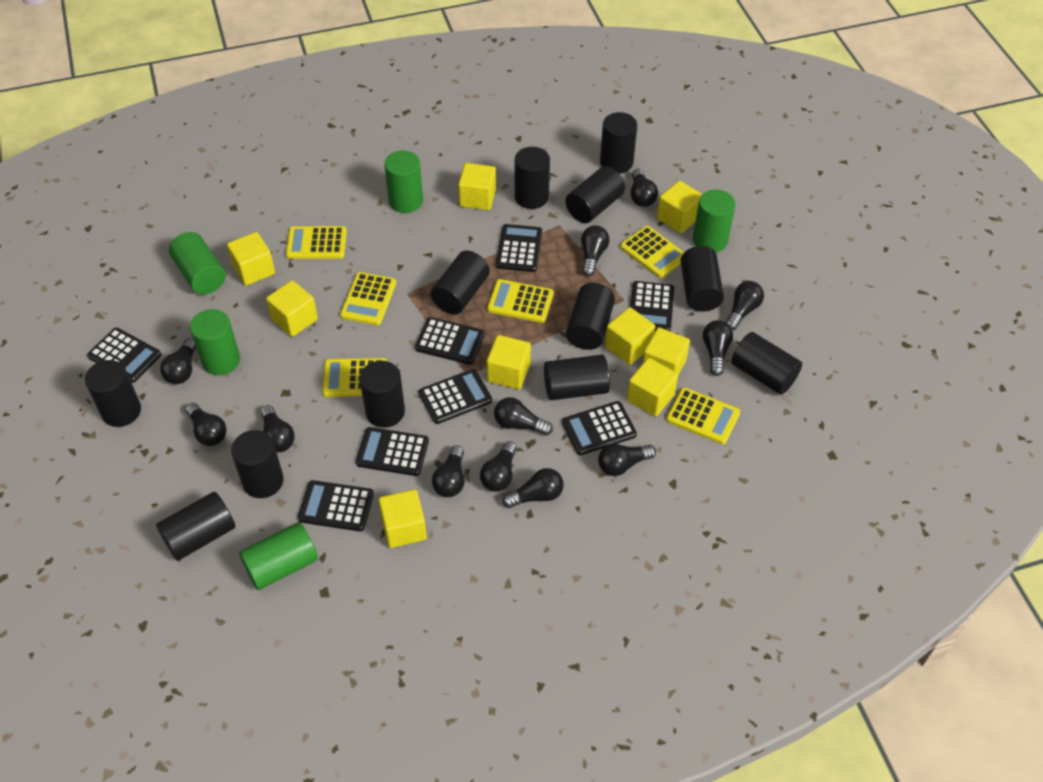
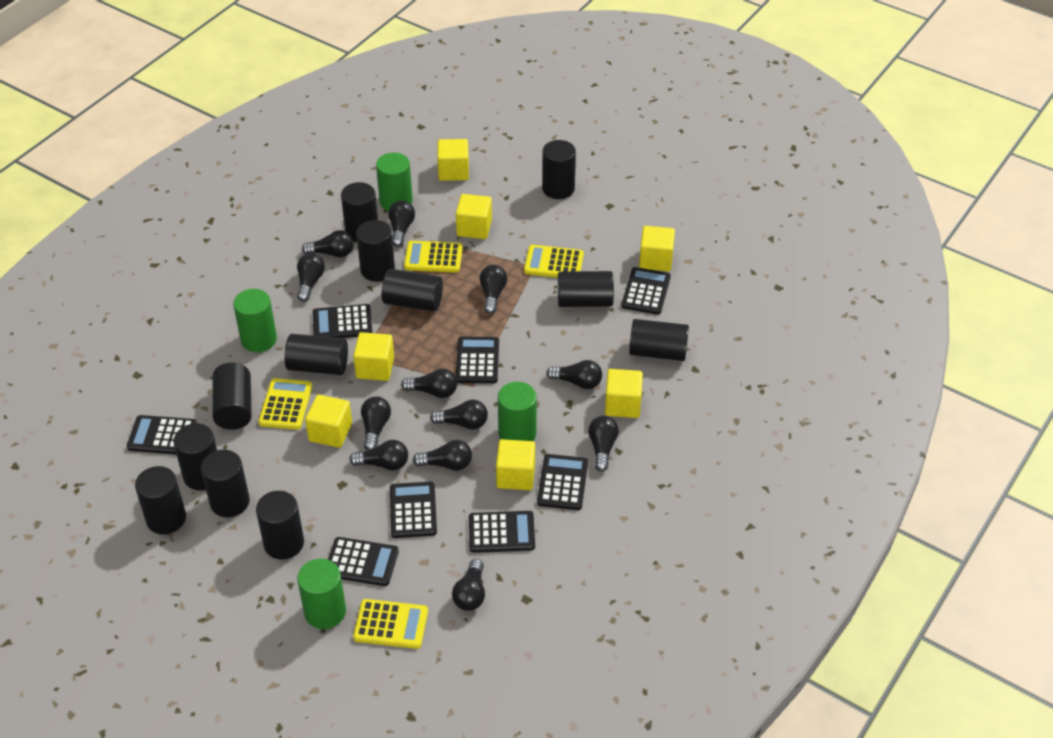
green cylinder: 5 -> 4
yellow calculator: 6 -> 4
yellow cube: 9 -> 7

